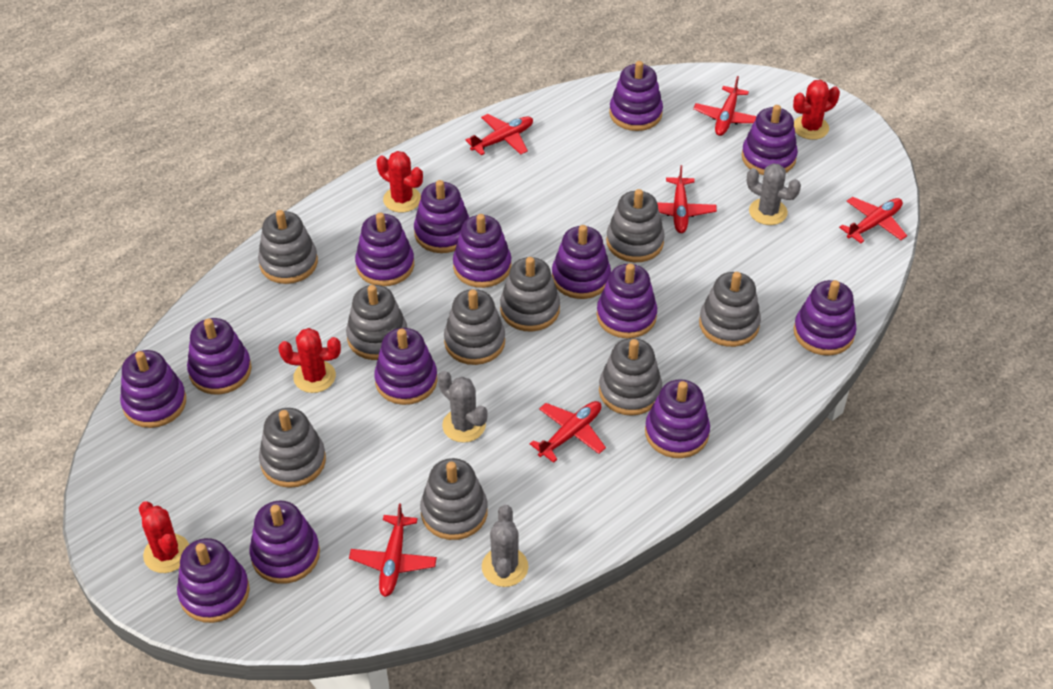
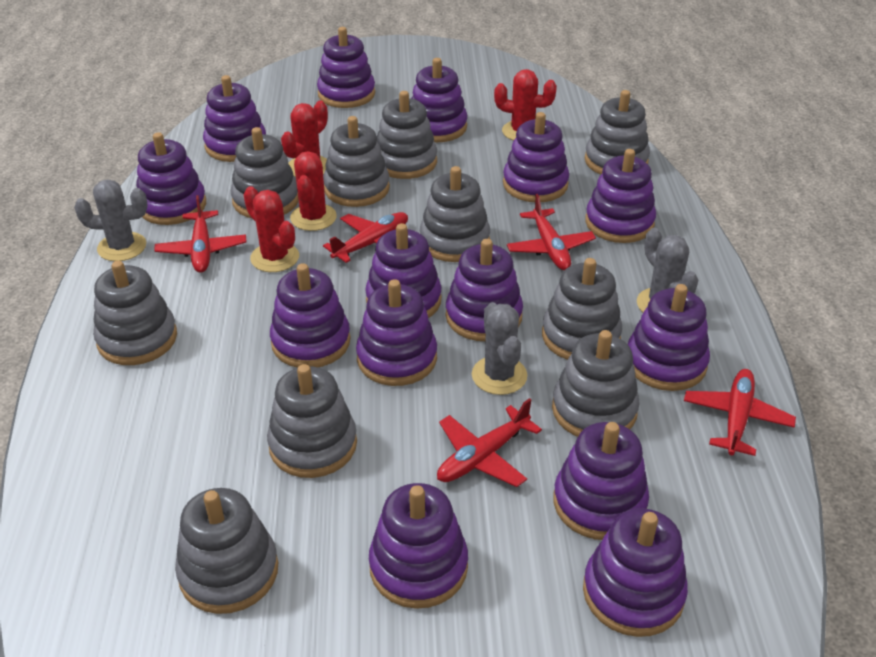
grey stacking toy: 9 -> 10
red plane: 6 -> 5

